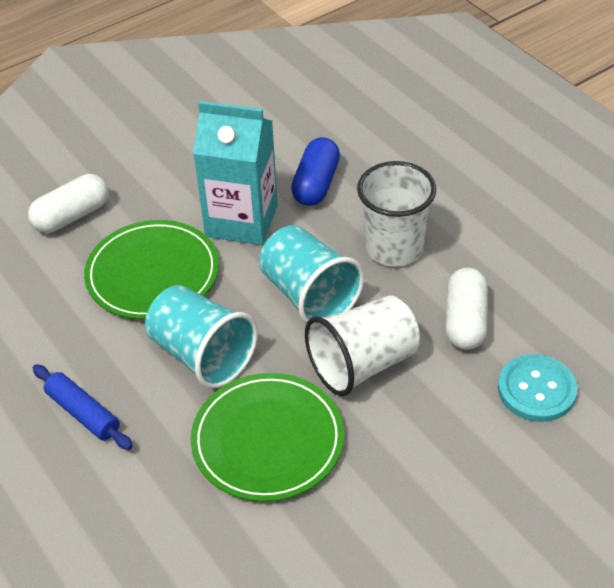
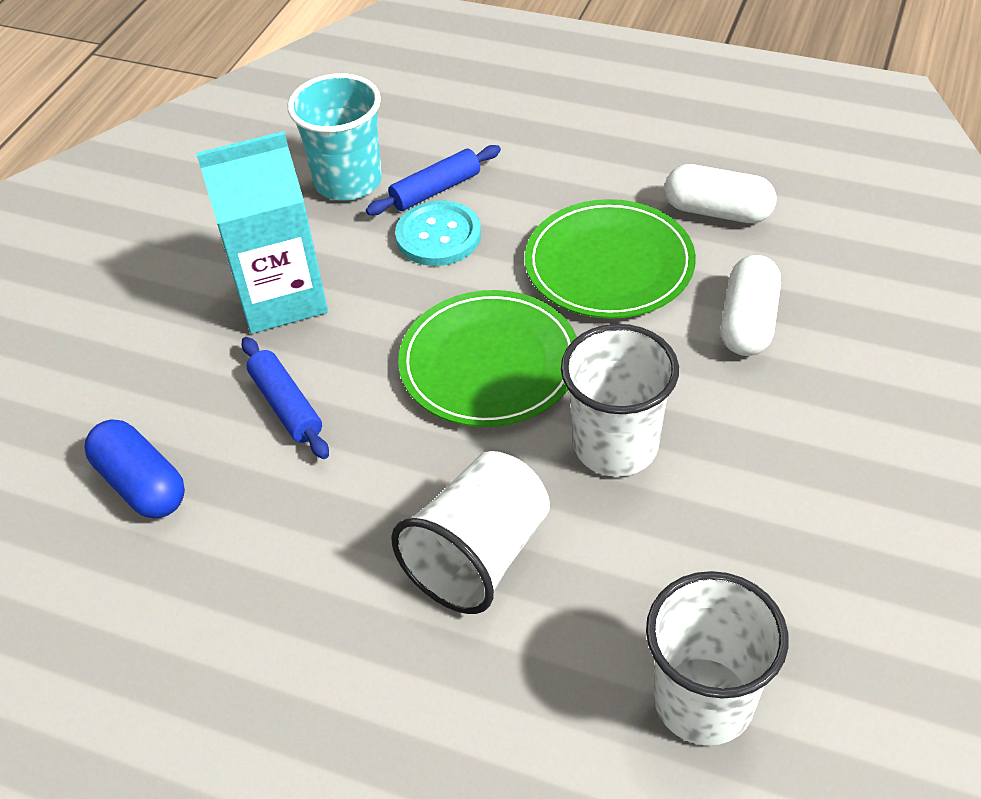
blue rolling pin: 1 -> 2
turquoise cup: 2 -> 1
white cup: 2 -> 3

